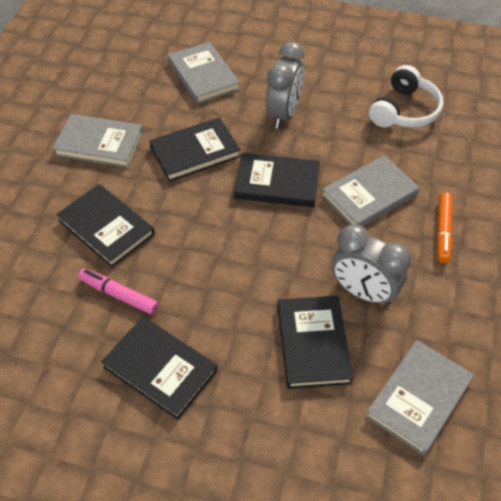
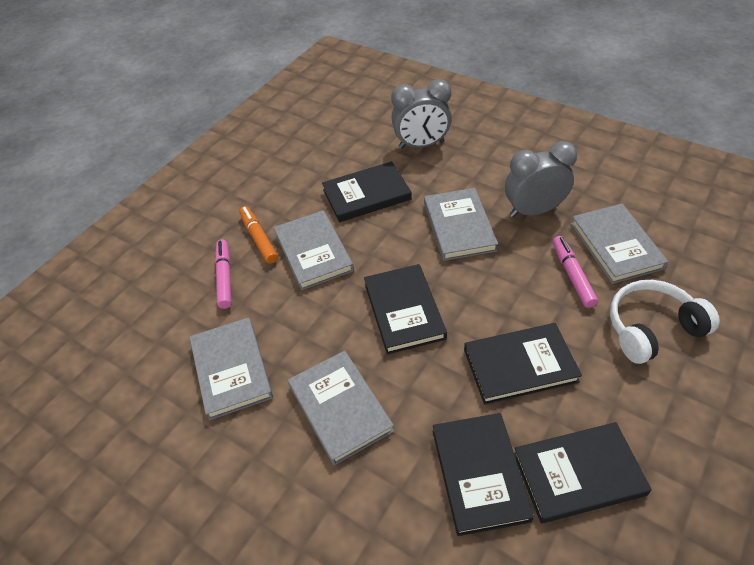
grey book: 4 -> 5
pink marker: 1 -> 2

